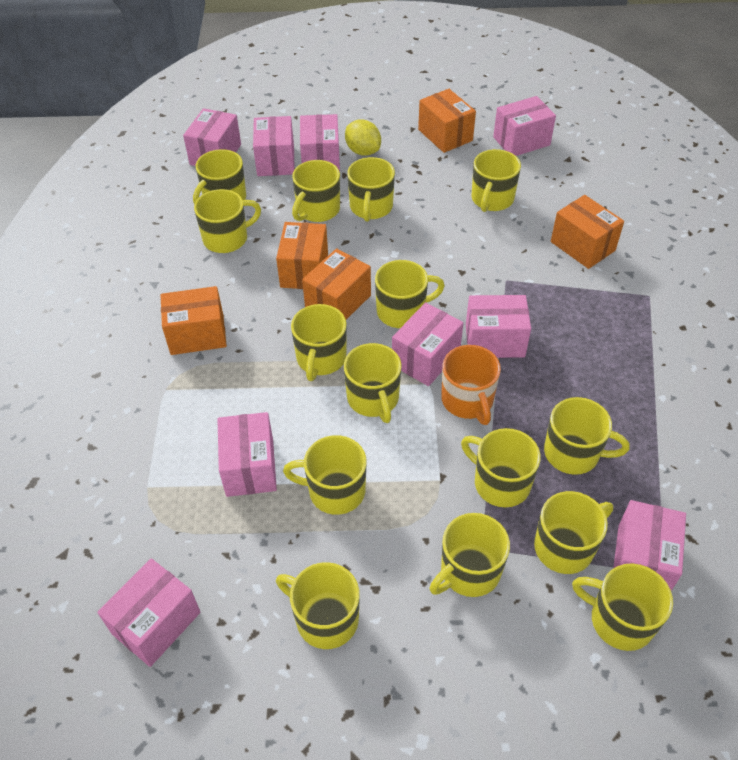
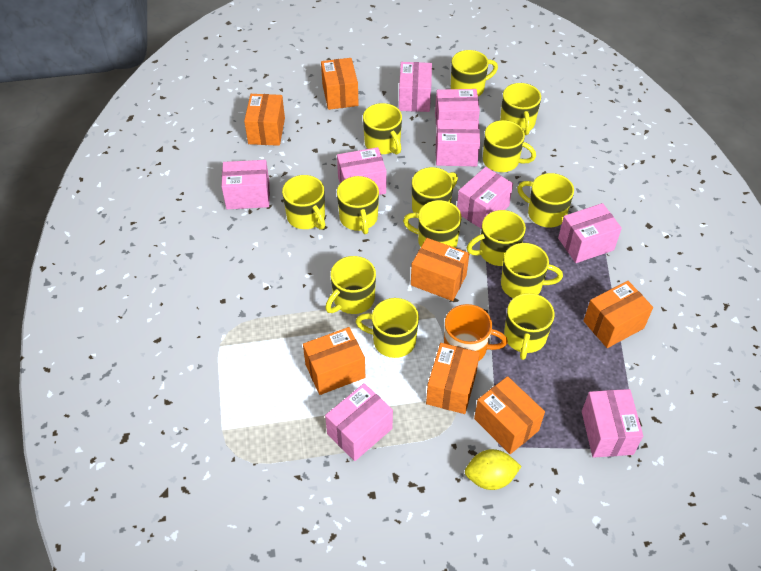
orange box: 5 -> 7
yellow mug: 15 -> 14

